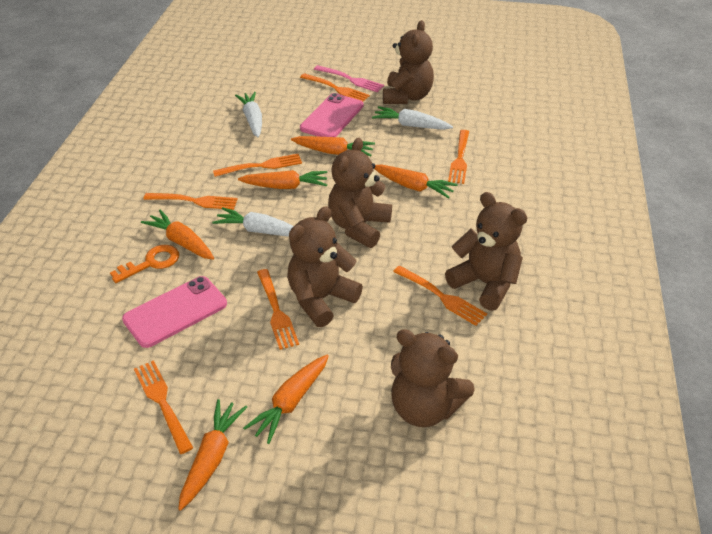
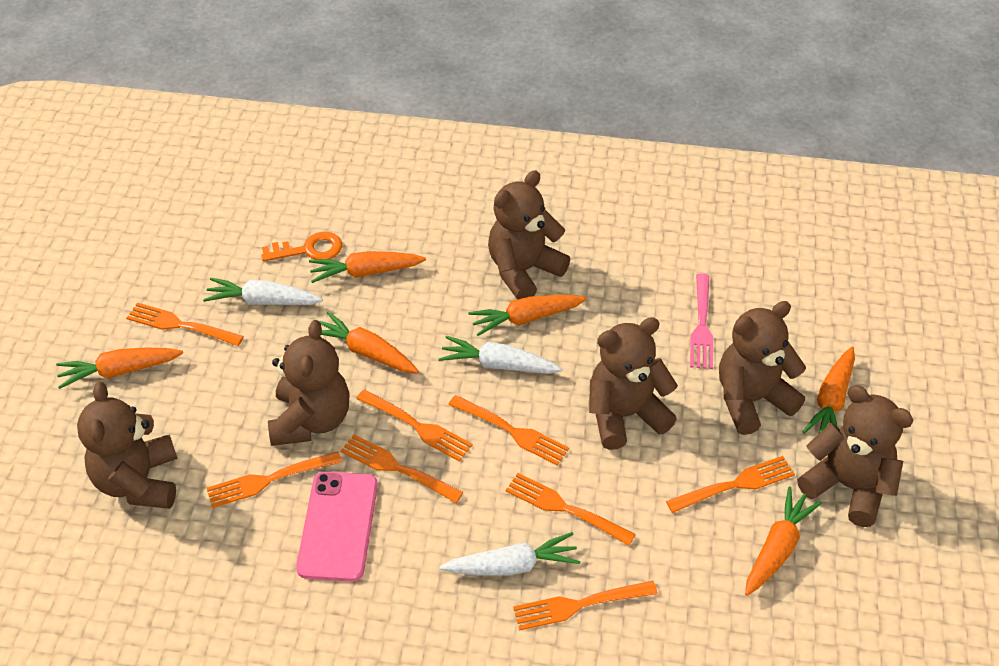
brown teddy bear: 5 -> 6
orange fork: 7 -> 8
pink phone: 2 -> 1

